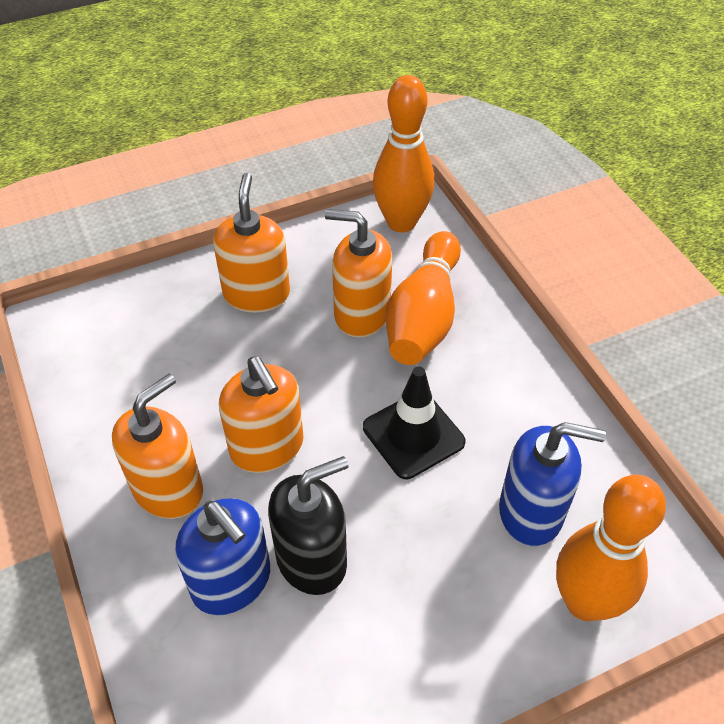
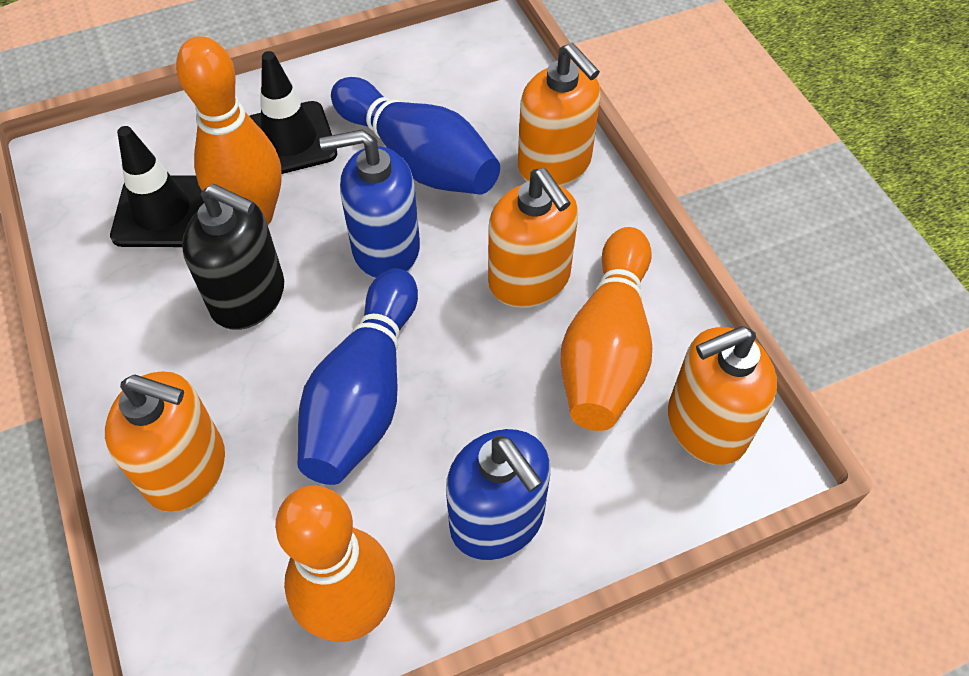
black traffic cone: 1 -> 2
blue bowling pin: 0 -> 2

